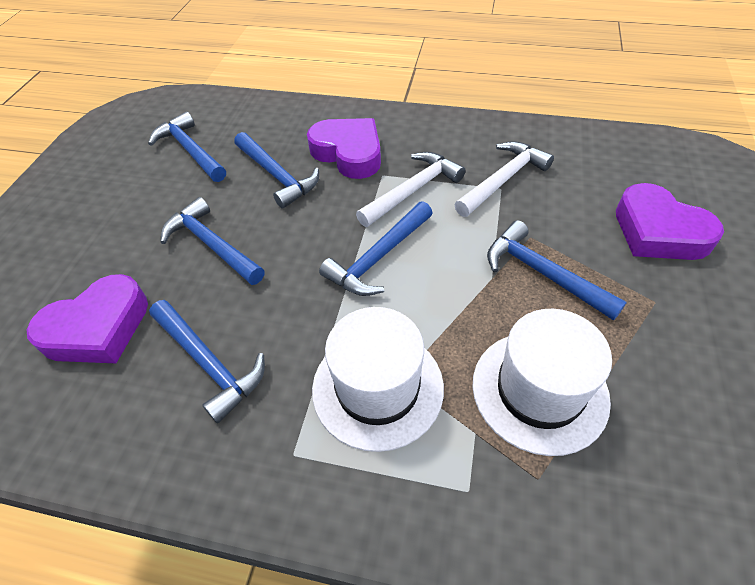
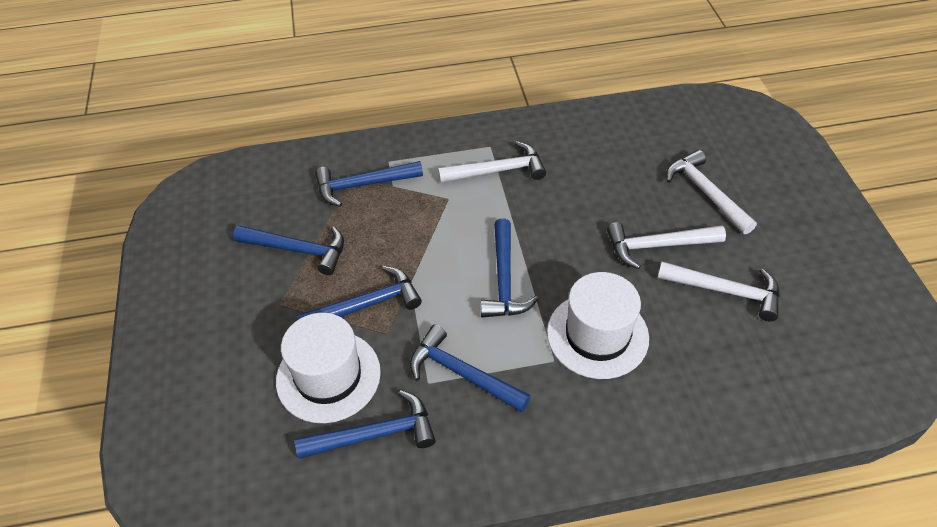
purple heart: 3 -> 0
white hammer: 2 -> 4

